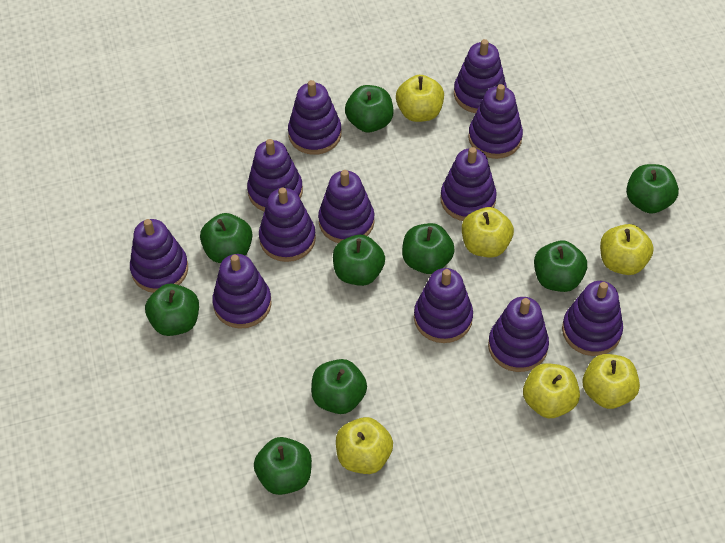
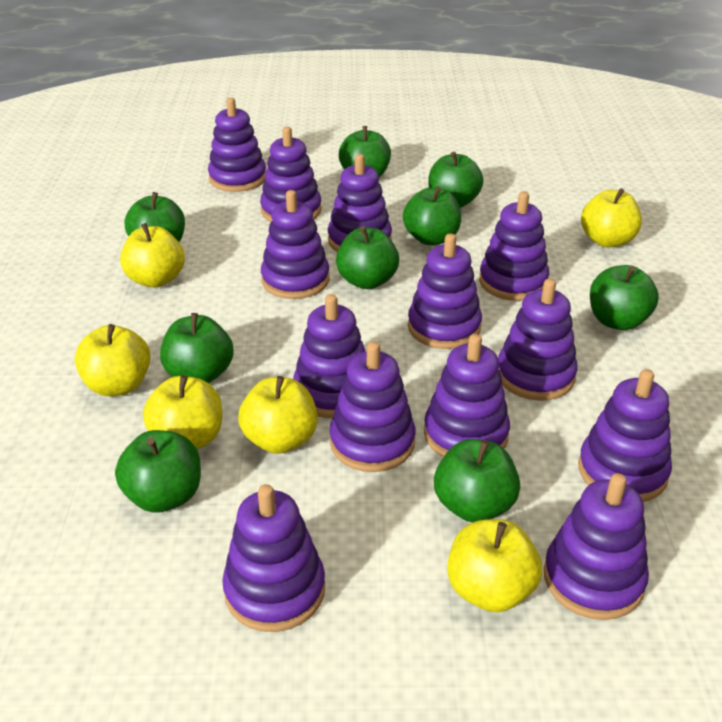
purple stacking toy: 12 -> 13

